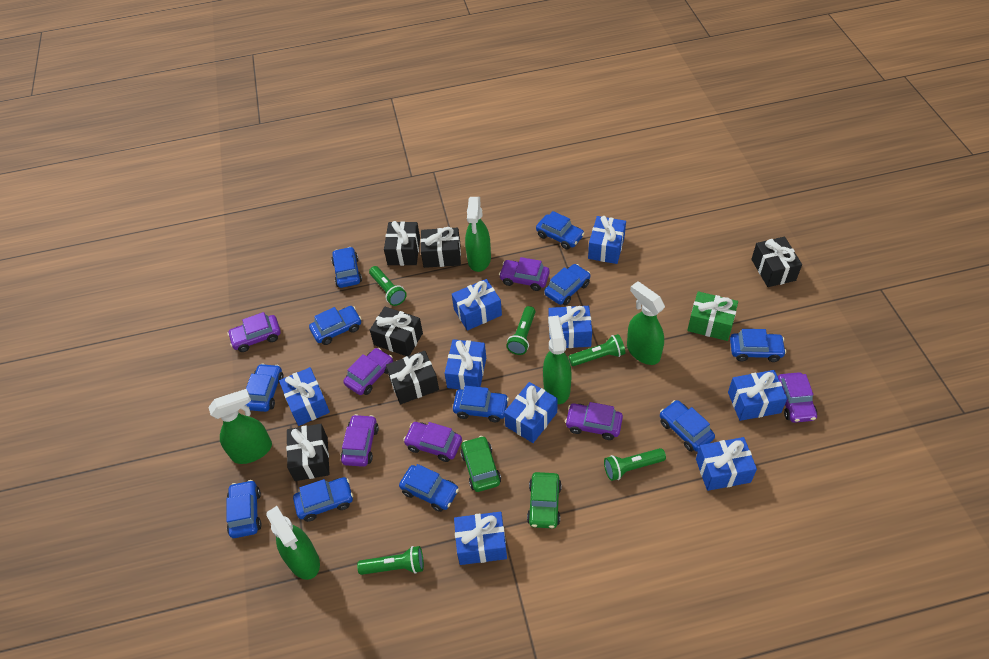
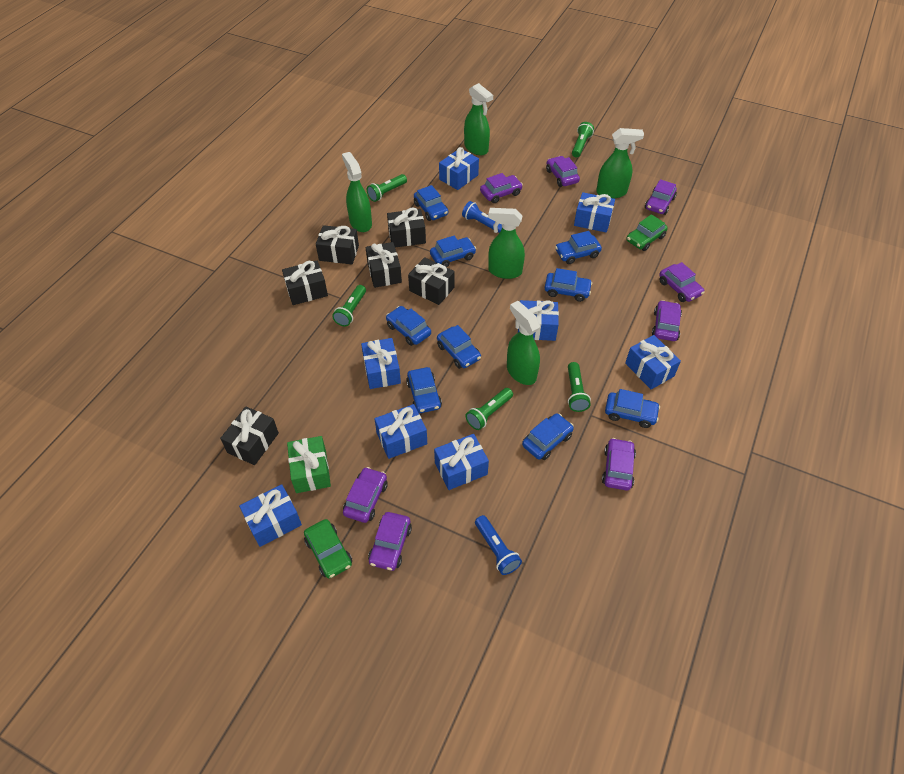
blue car: 11 -> 9
blue flashlight: 0 -> 2
blue gift: 9 -> 8
purple car: 7 -> 8

